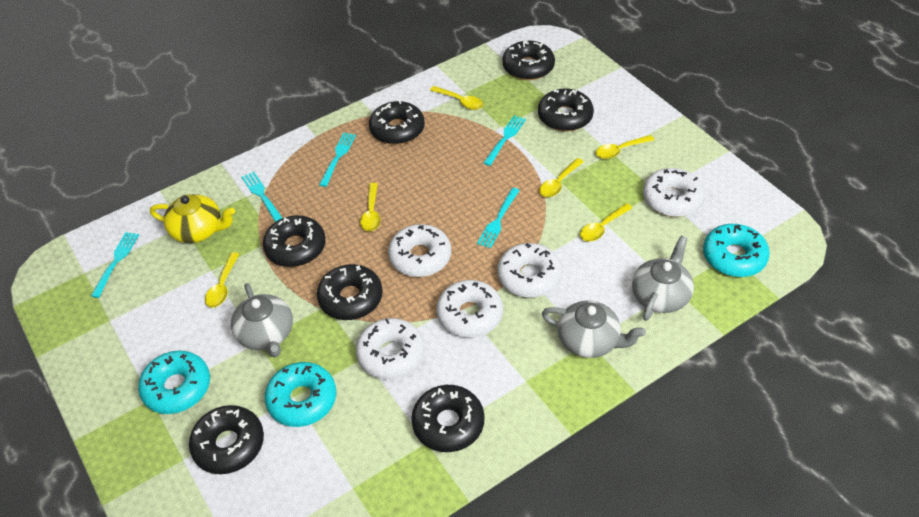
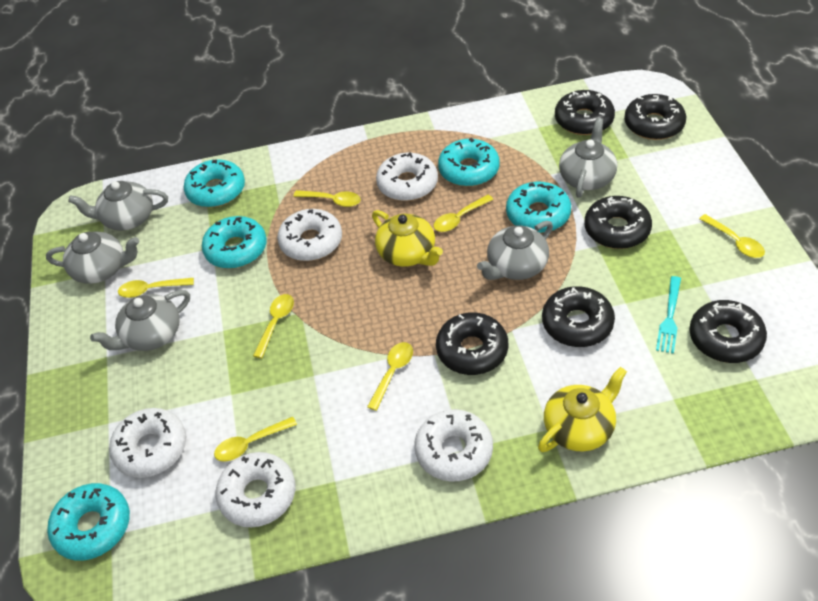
black donut: 7 -> 6
grey teapot: 3 -> 5
turquoise donut: 3 -> 5
turquoise fork: 5 -> 1
yellow spoon: 6 -> 7
yellow teapot: 1 -> 2

